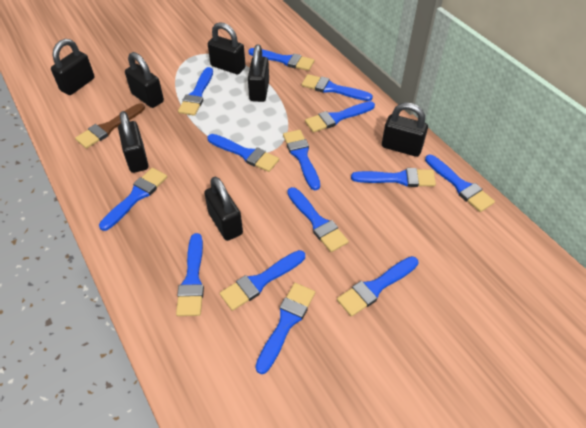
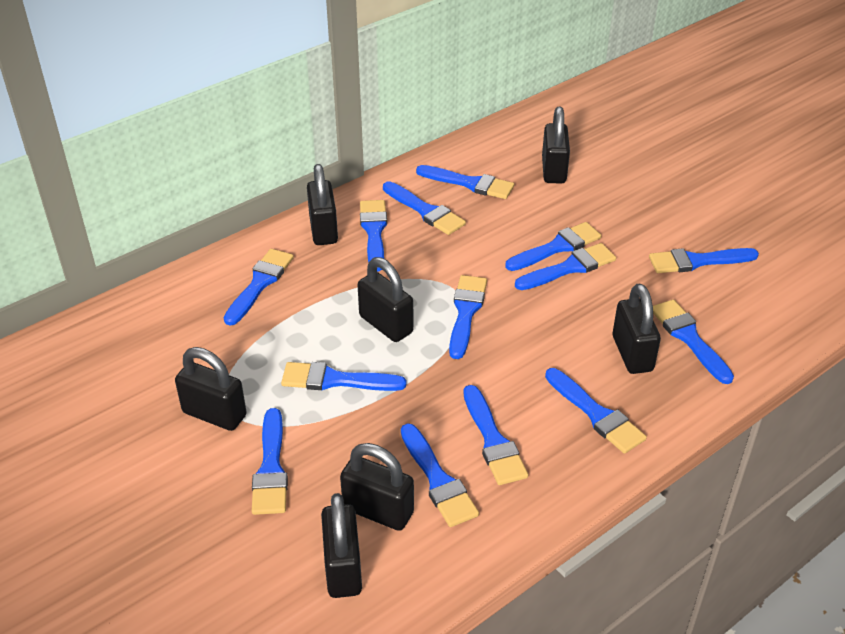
brown brush: 1 -> 0

